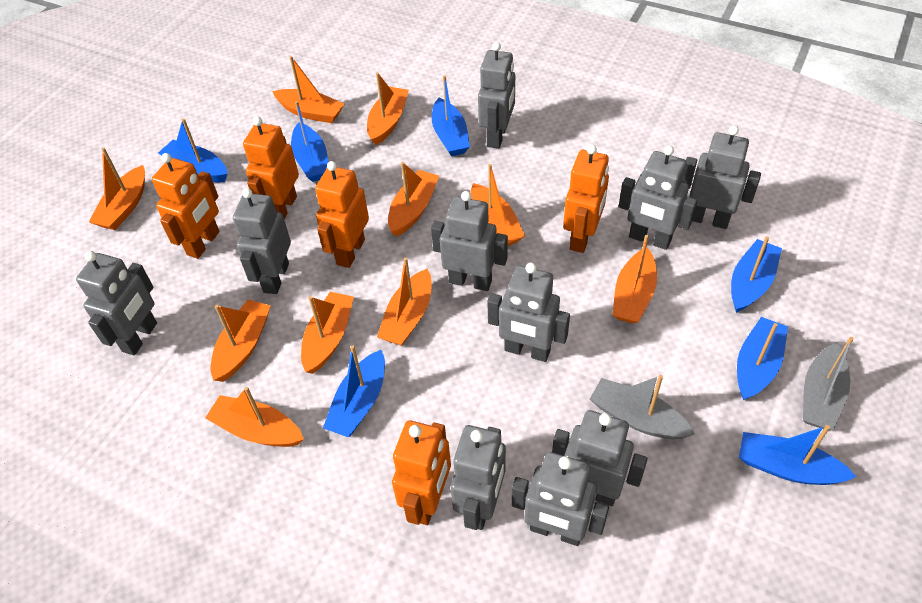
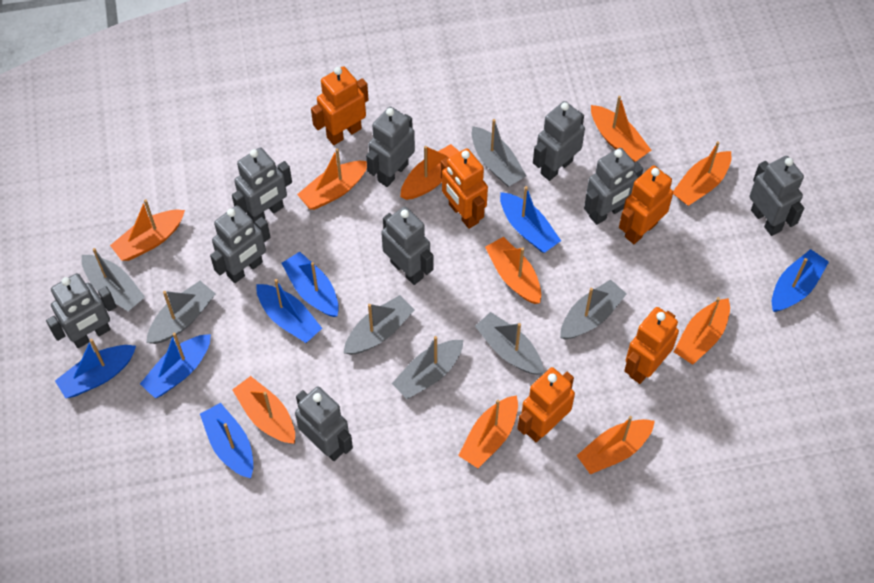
grey boat: 2 -> 7
grey robot: 10 -> 9

